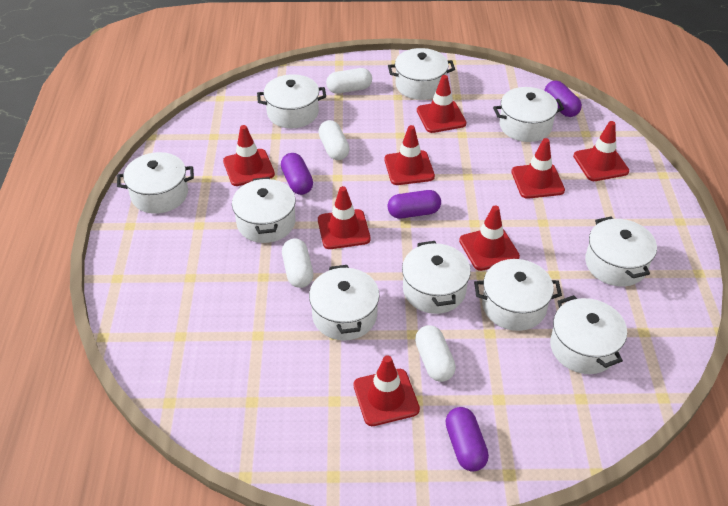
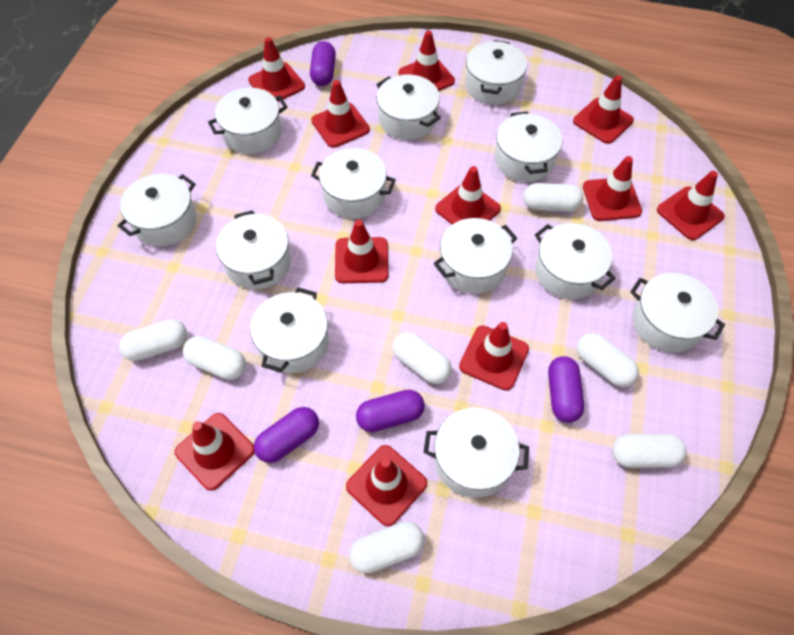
red traffic cone: 8 -> 11
white capsule: 4 -> 7
white pot: 10 -> 12

